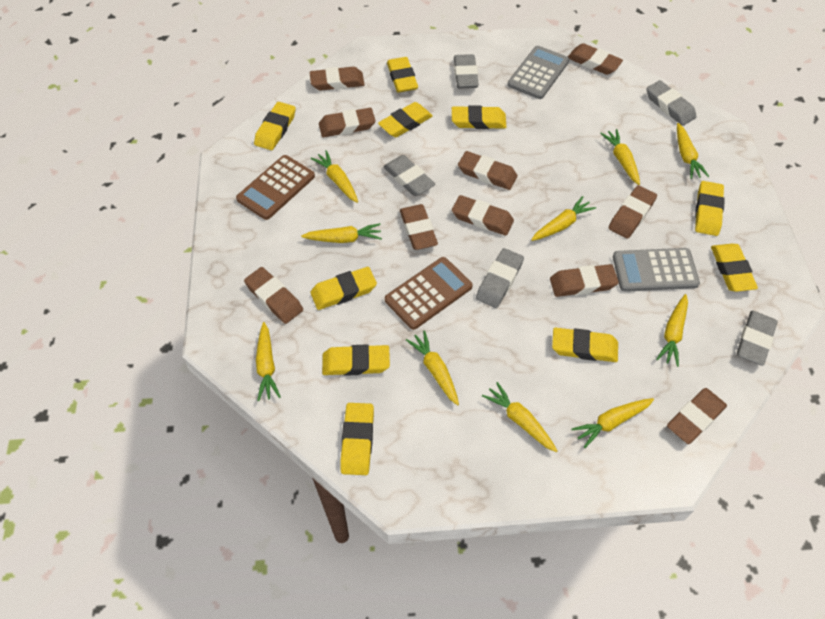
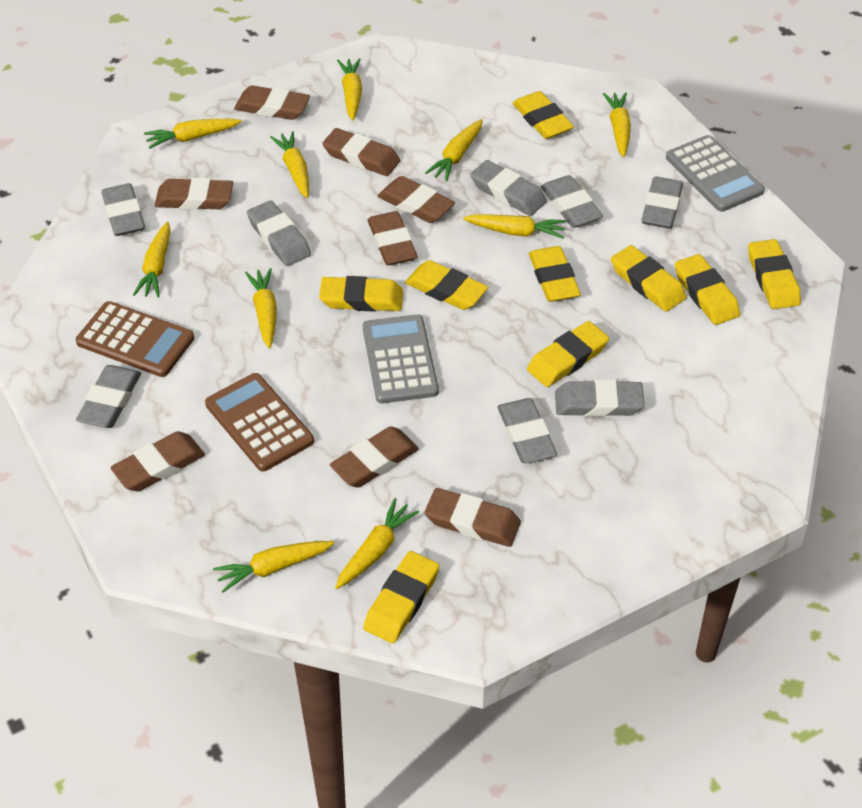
brown eraser: 10 -> 8
grey eraser: 5 -> 8
yellow eraser: 10 -> 9

